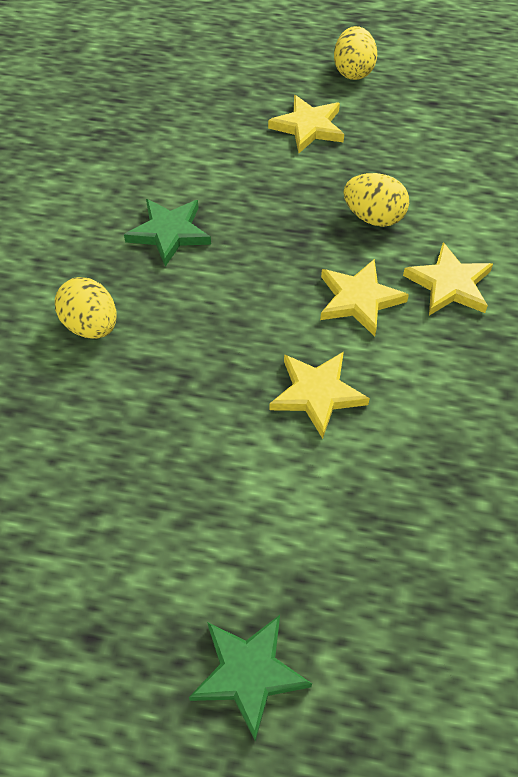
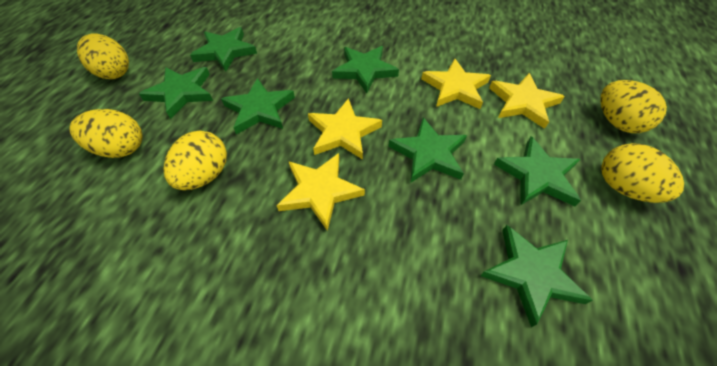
green star: 2 -> 7
yellow egg: 3 -> 5

